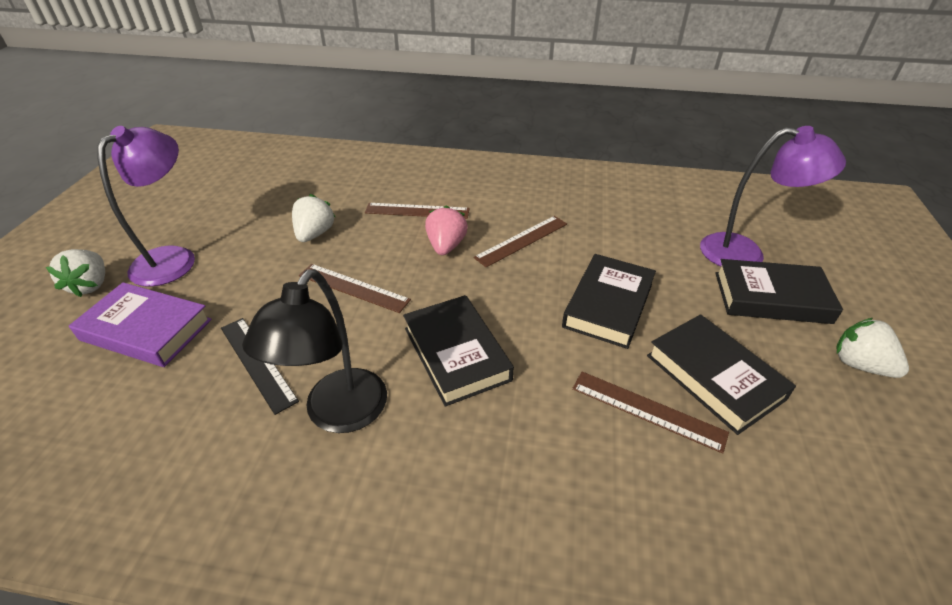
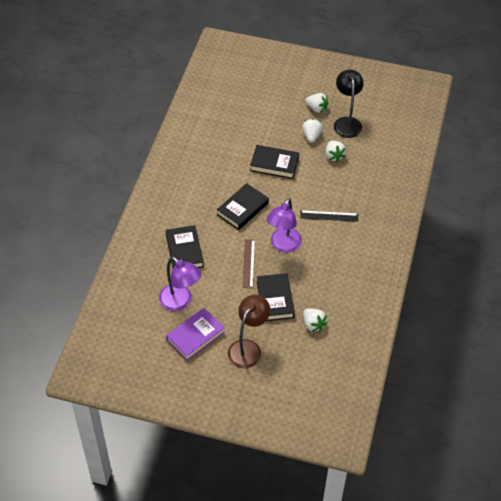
brown lamp: 0 -> 1
brown ruler: 4 -> 1
pink strawberry: 1 -> 0
white strawberry: 3 -> 4

